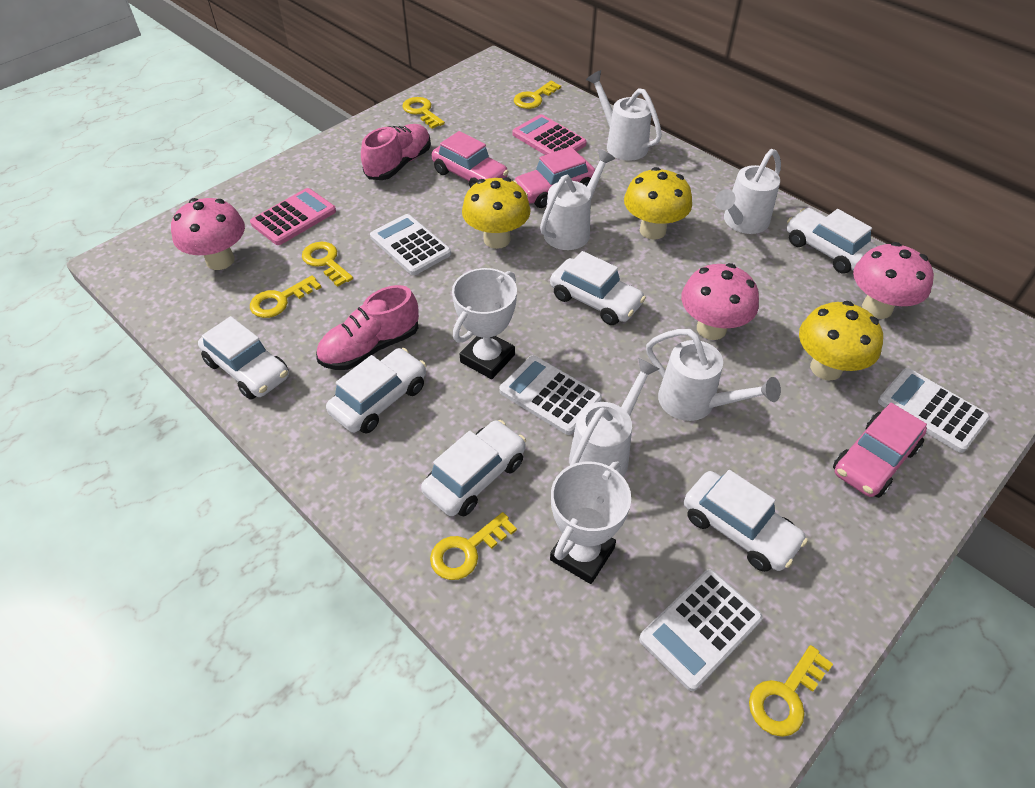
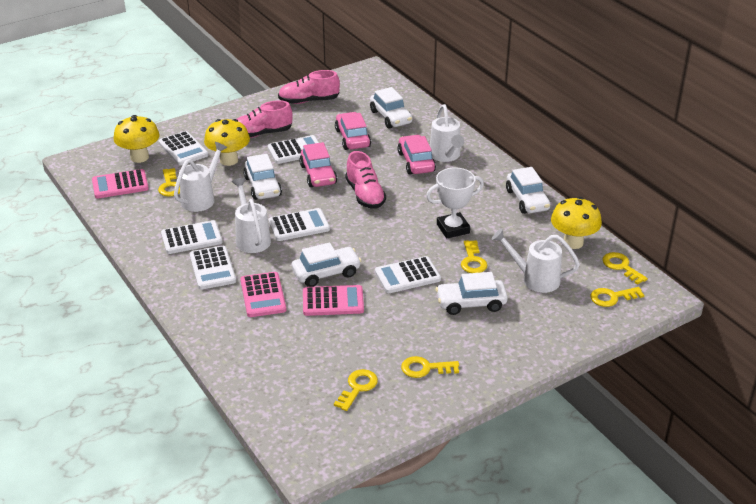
pink calculator: 2 -> 3
pink mushroom: 3 -> 0
pink shoe: 2 -> 3
white calculator: 4 -> 6
white car: 6 -> 5
white trophy: 2 -> 1
white watering can: 5 -> 4

